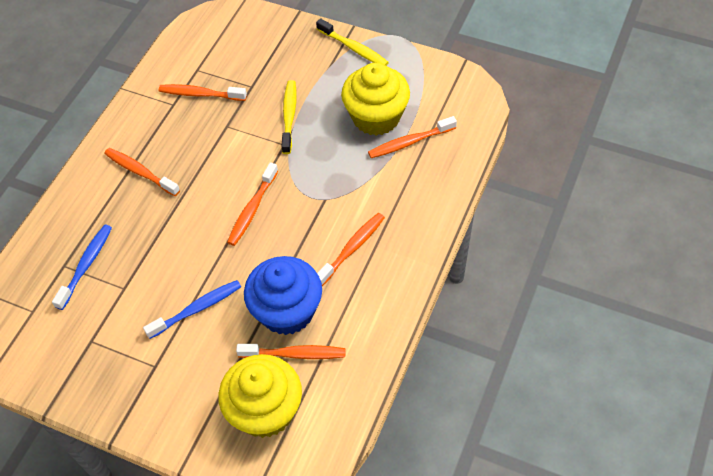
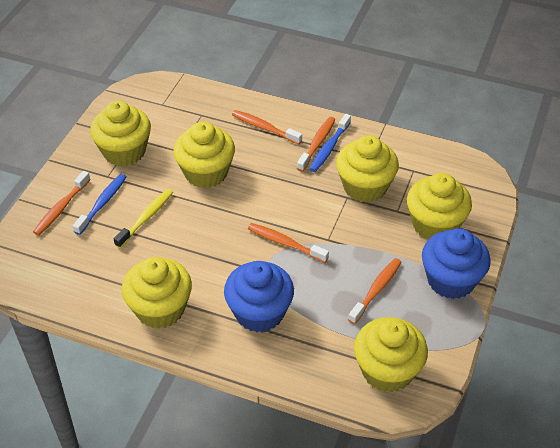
blue cupcake: 1 -> 2
orange toothbrush: 6 -> 5
yellow cupcake: 2 -> 6
yellow toothbrush: 2 -> 1

